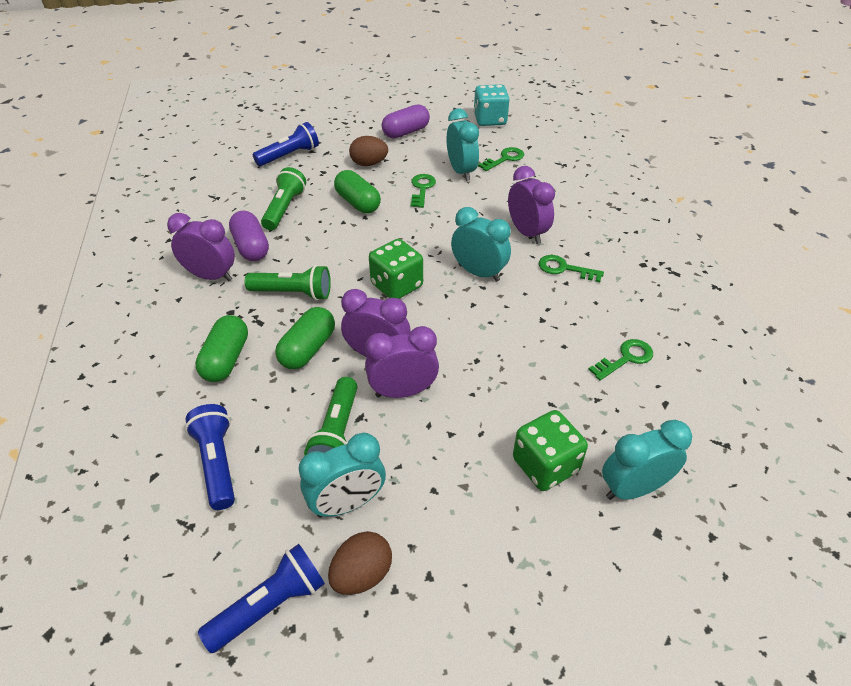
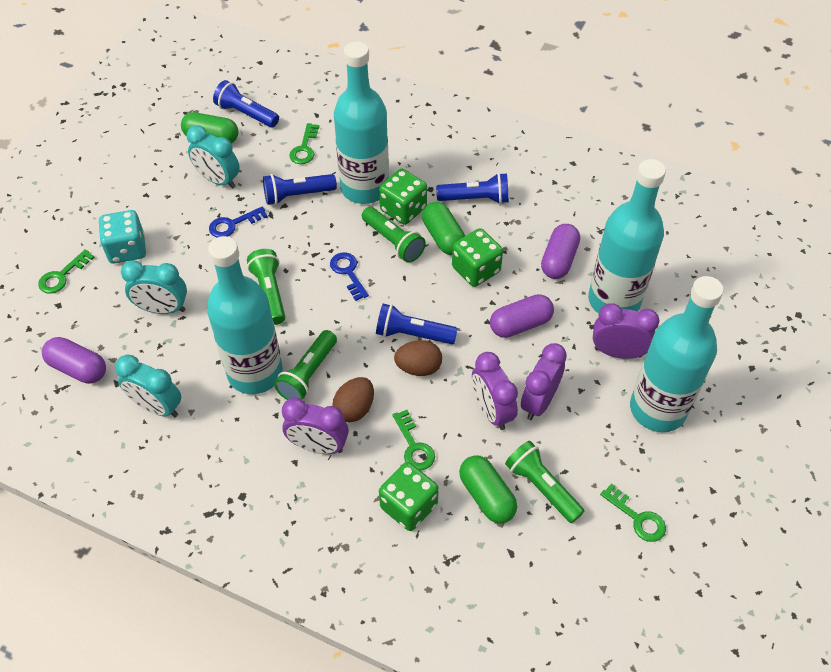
blue flashlight: 3 -> 4
blue key: 0 -> 2
green dice: 2 -> 3
green flashlight: 3 -> 4
purple capsule: 2 -> 3
turquoise bottle: 0 -> 4
turquoise clock: 4 -> 3

